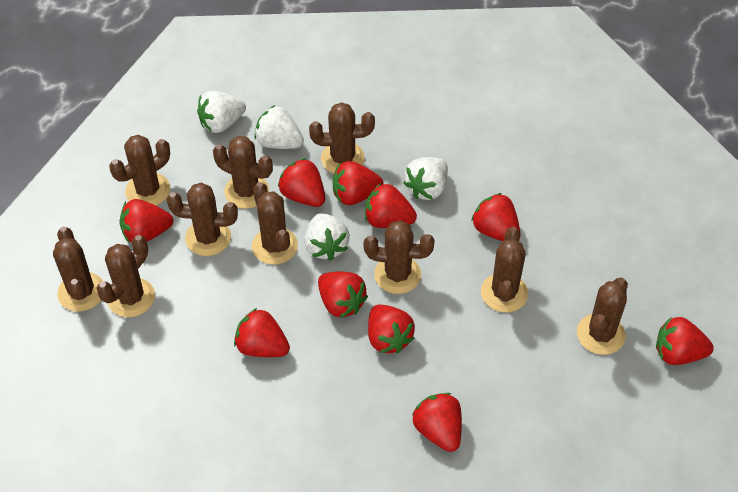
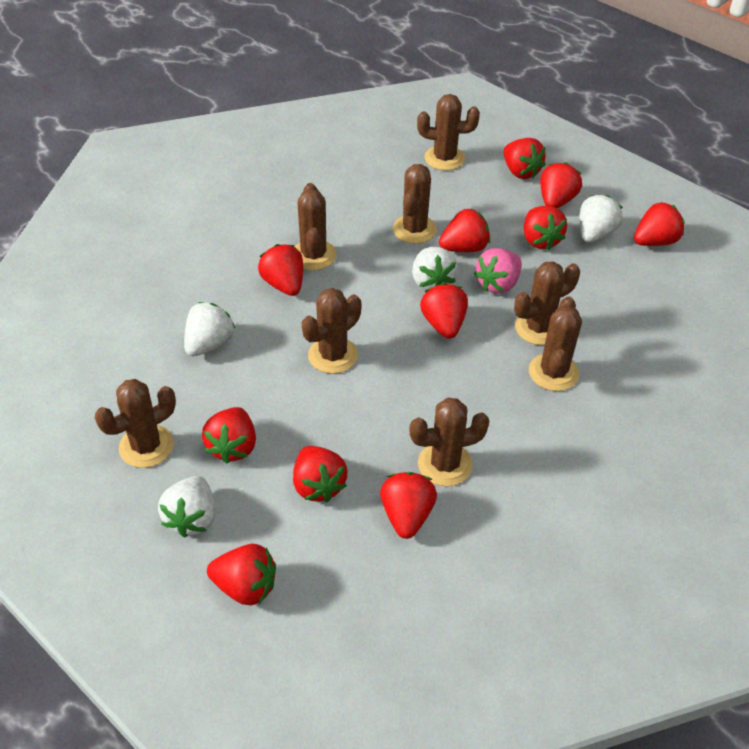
brown cactus: 10 -> 8
pink strawberry: 0 -> 1
red strawberry: 10 -> 11

